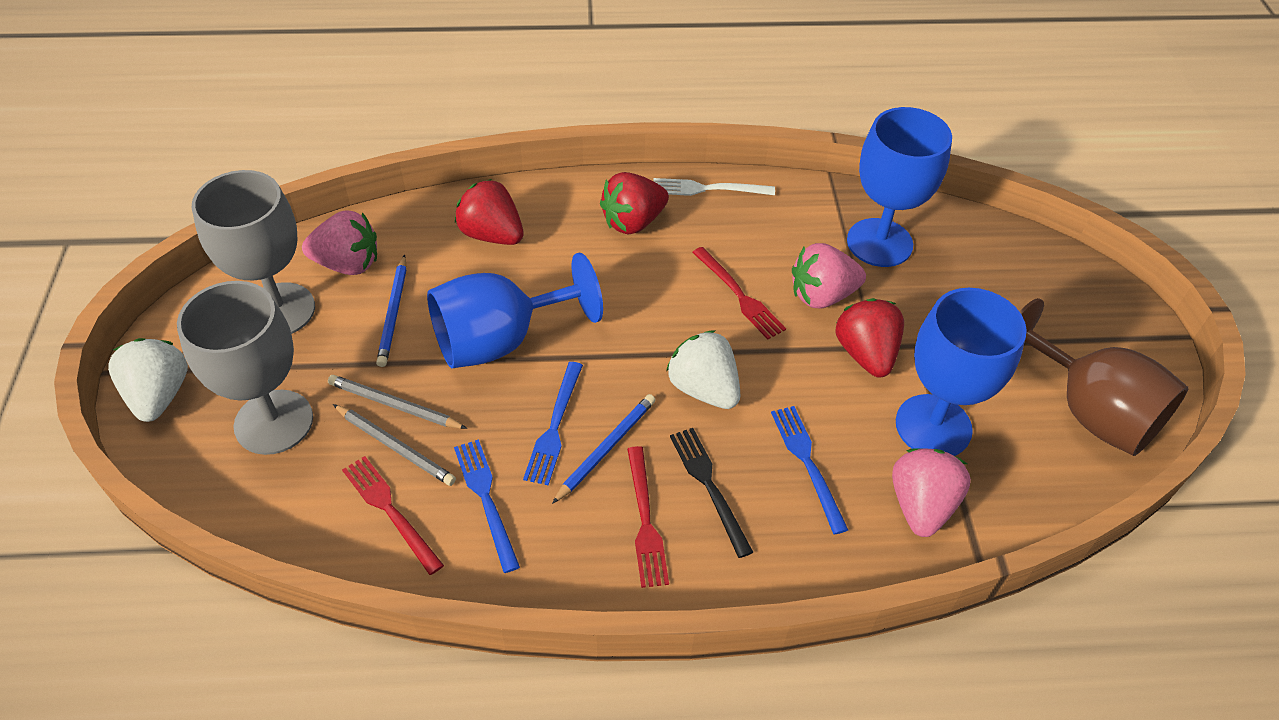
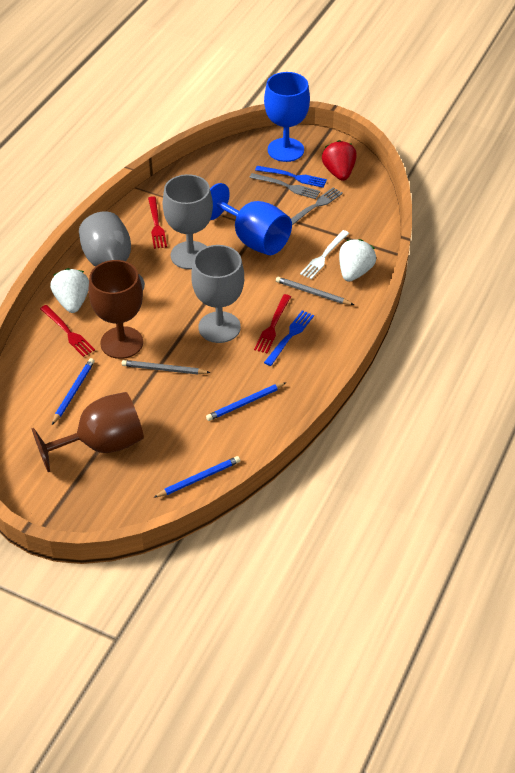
black fork: 1 -> 0
blue fork: 3 -> 2
blue goblet: 3 -> 2
blue pencil: 2 -> 3
brown goblet: 1 -> 2
grey fork: 0 -> 2
grey goblet: 2 -> 3
pink strawberry: 3 -> 0
red strawberry: 3 -> 1

